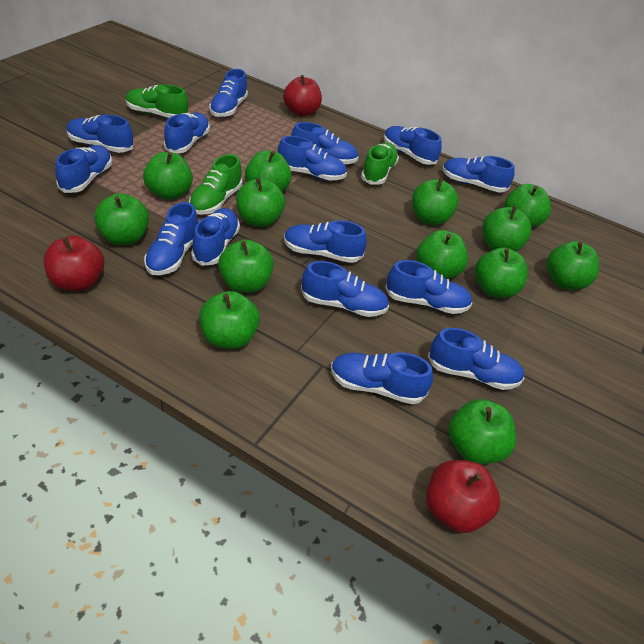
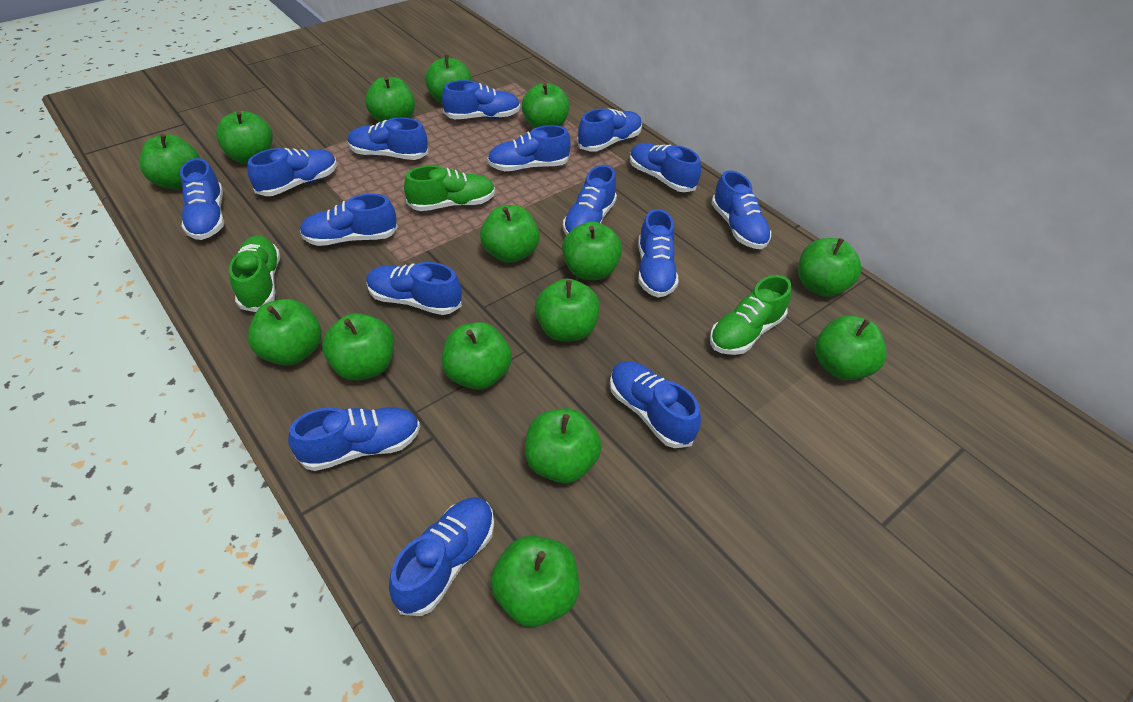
green apple: 13 -> 15
red apple: 3 -> 0

